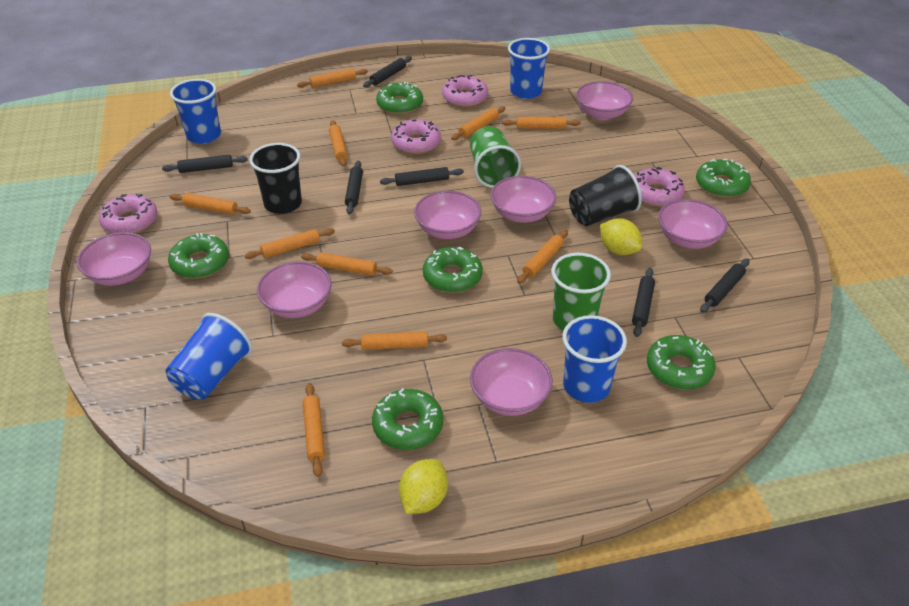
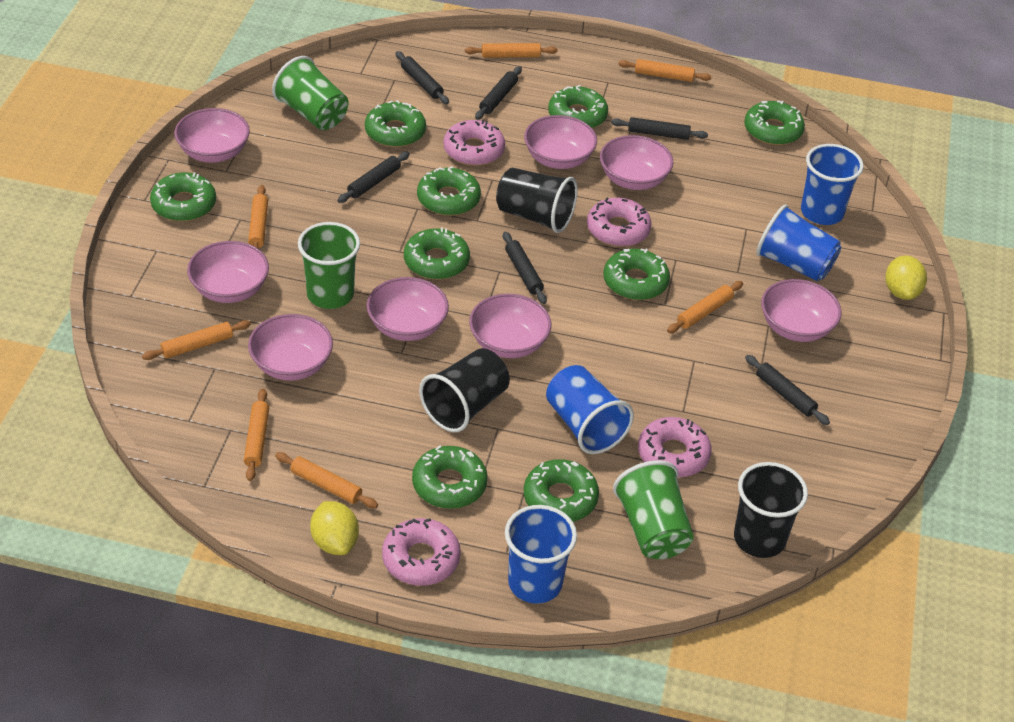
black cup: 2 -> 3
green cup: 2 -> 3
green donut: 6 -> 9
orange rolling pin: 10 -> 7
pink bowl: 7 -> 8

